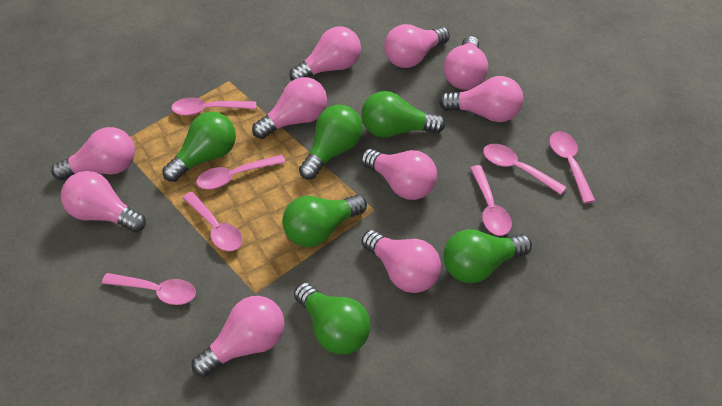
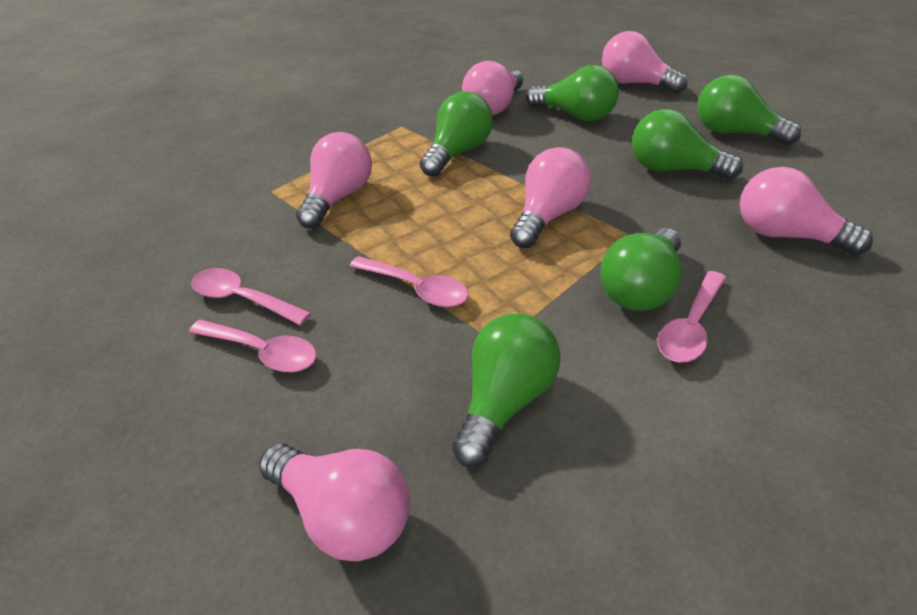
pink light bulb: 10 -> 6
pink spoon: 7 -> 4

